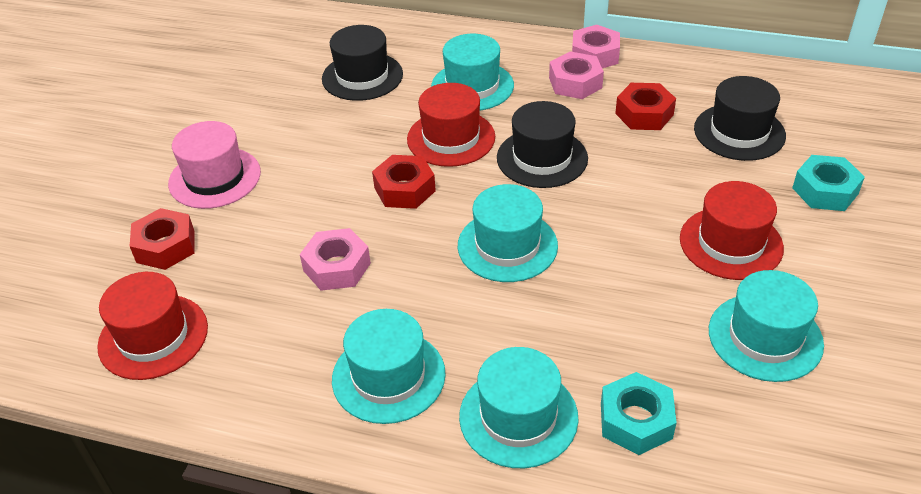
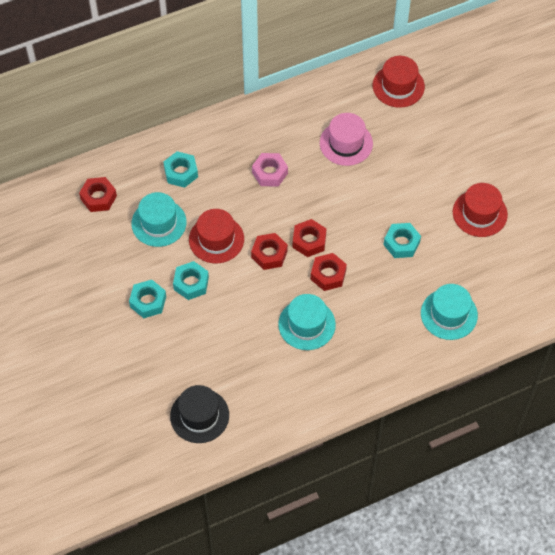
black hat: 3 -> 1
pink nut: 3 -> 1
red nut: 3 -> 4
turquoise hat: 5 -> 3
turquoise nut: 2 -> 4

